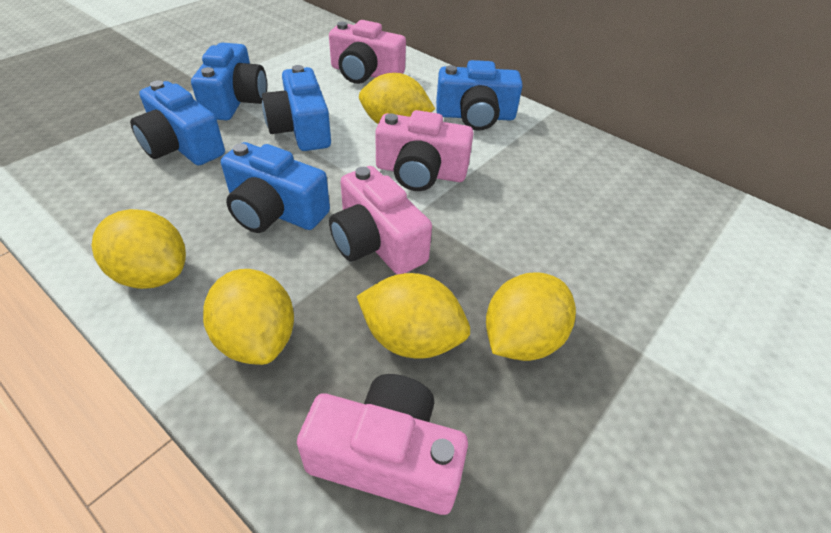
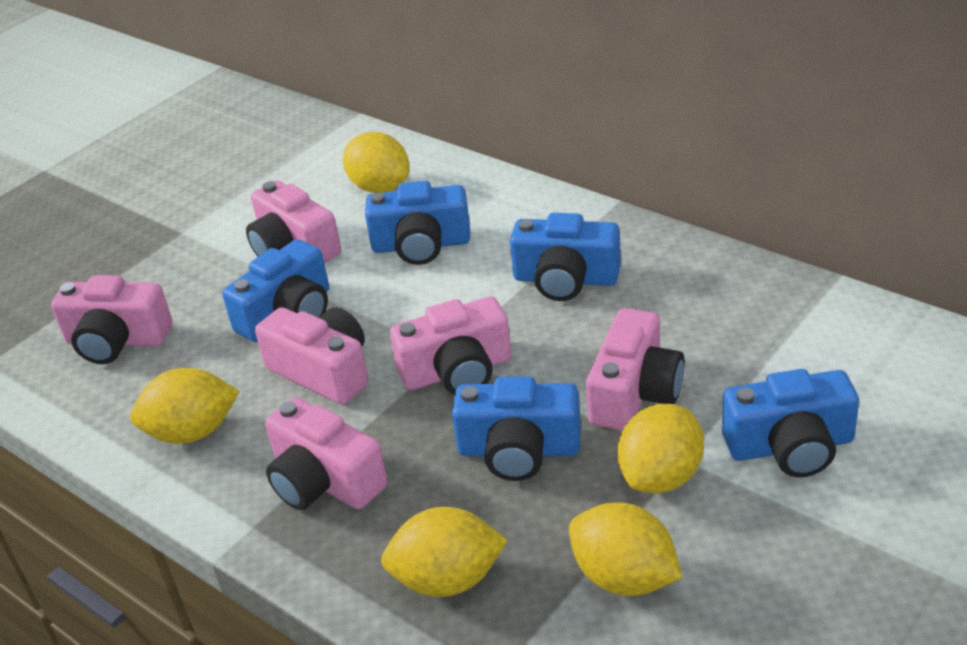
pink camera: 4 -> 6

